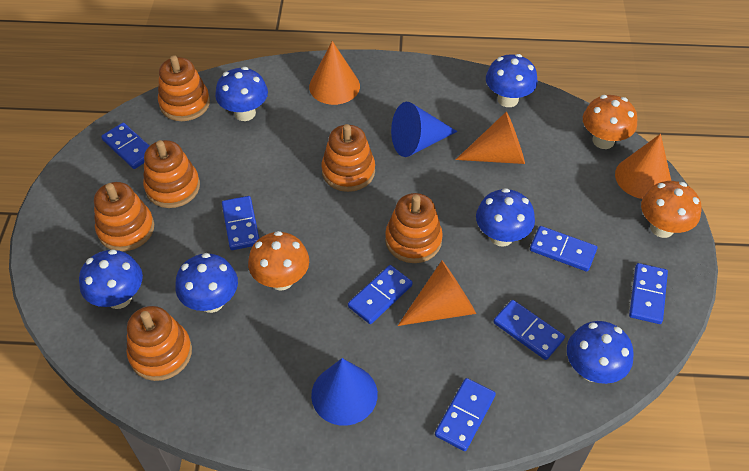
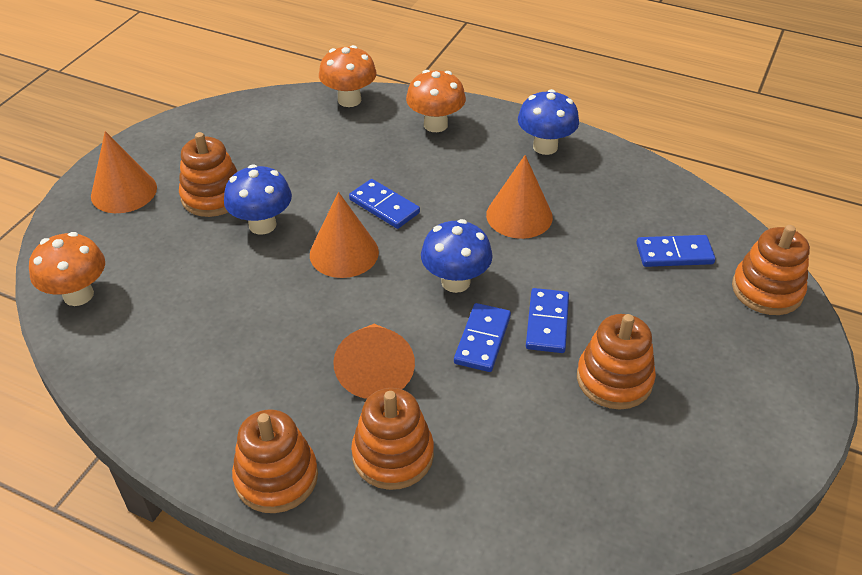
blue cone: 2 -> 0
blue domino: 7 -> 4
blue mushroom: 6 -> 3
orange stacking toy: 6 -> 5

